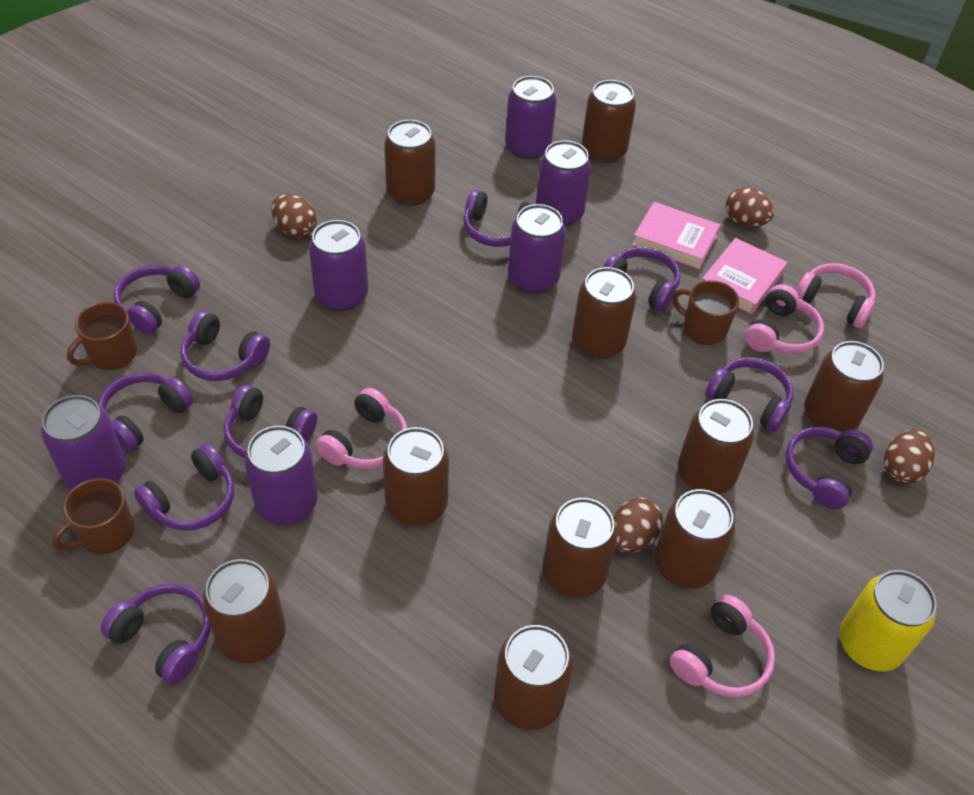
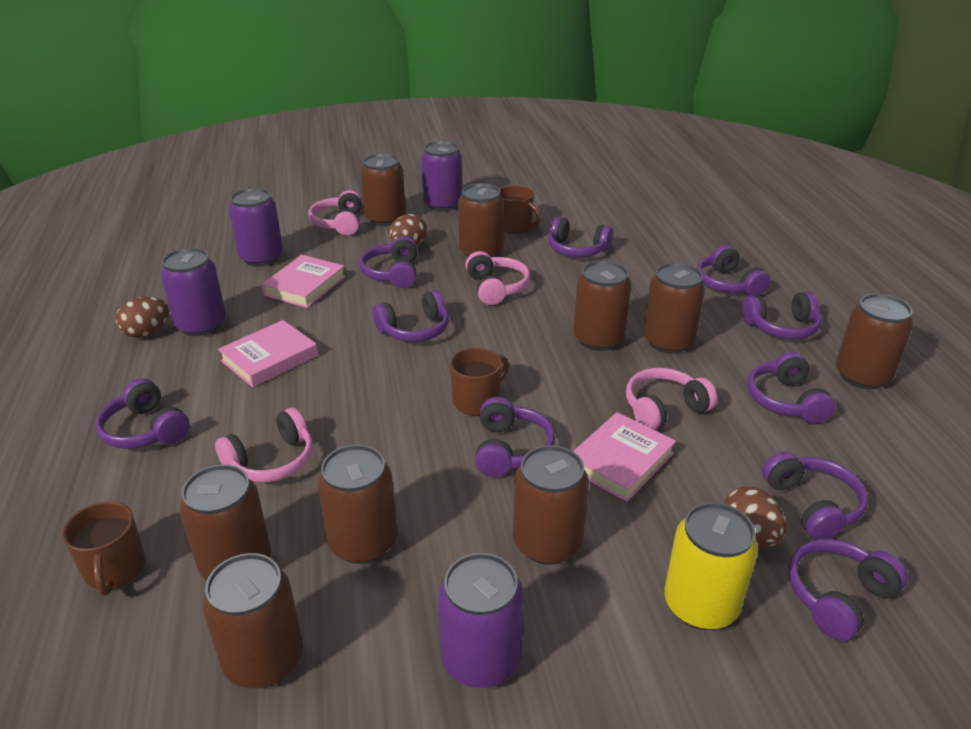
brown can: 10 -> 9
brown egg: 4 -> 3
pink book: 2 -> 3
purple can: 6 -> 4

